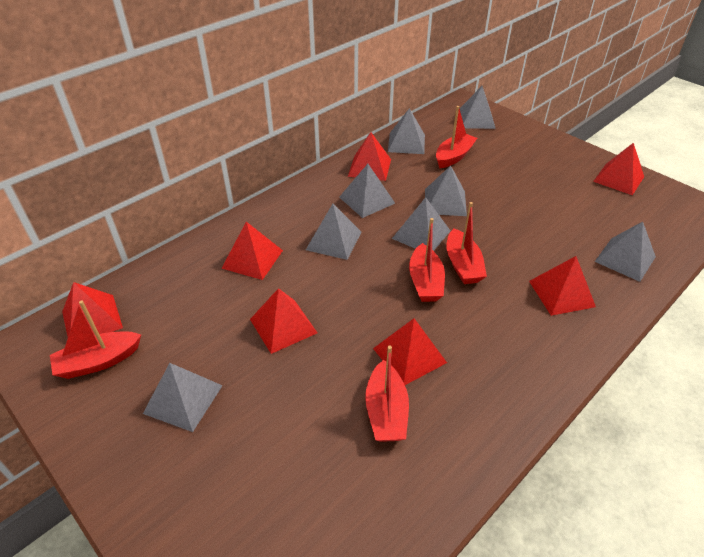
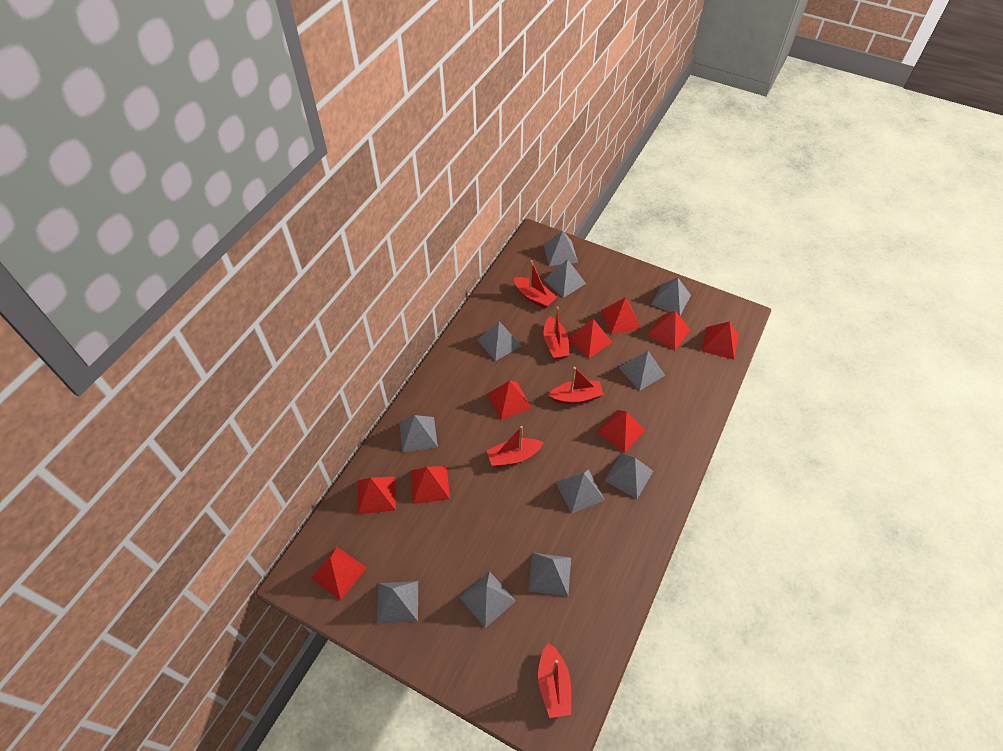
grey pyramid: 8 -> 11
red pyramid: 7 -> 9

